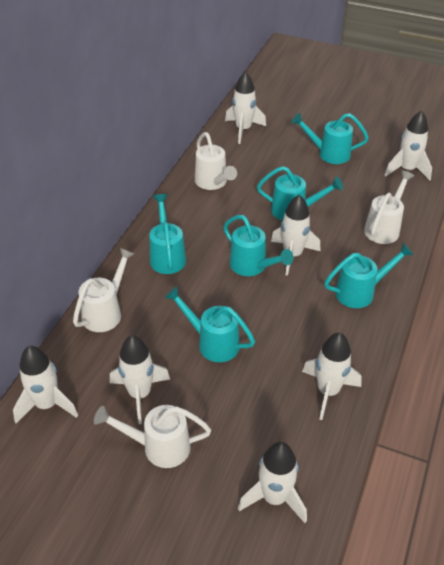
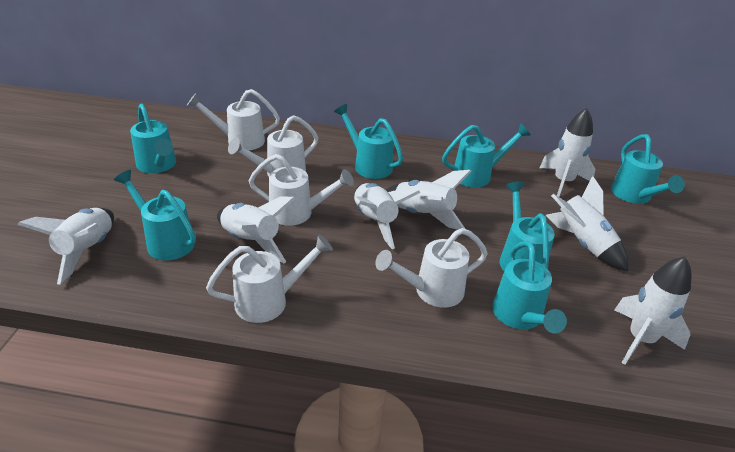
turquoise watering can: 6 -> 7
white watering can: 4 -> 5

